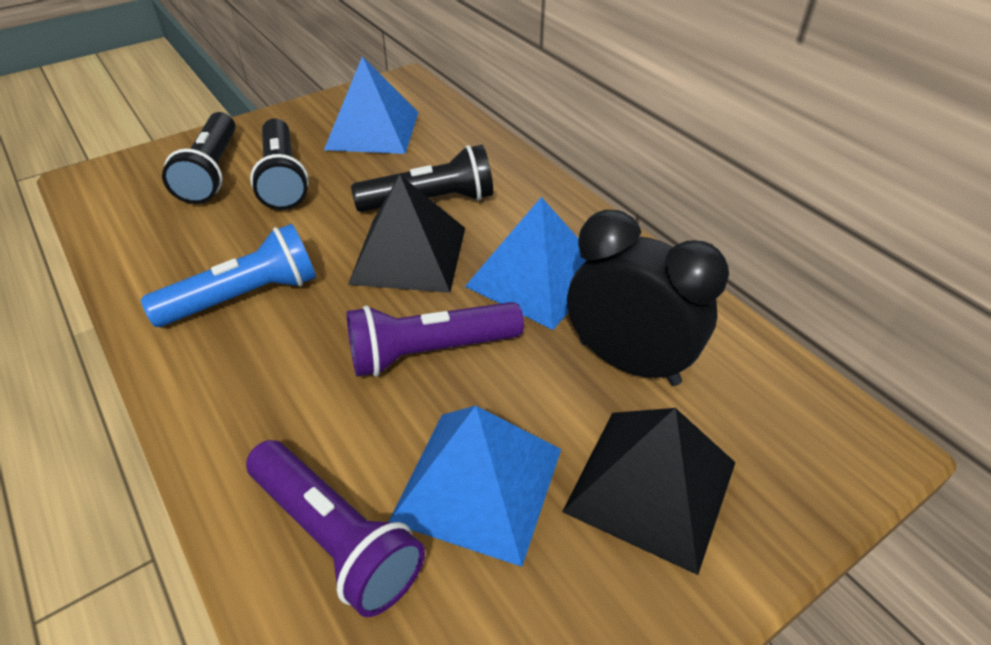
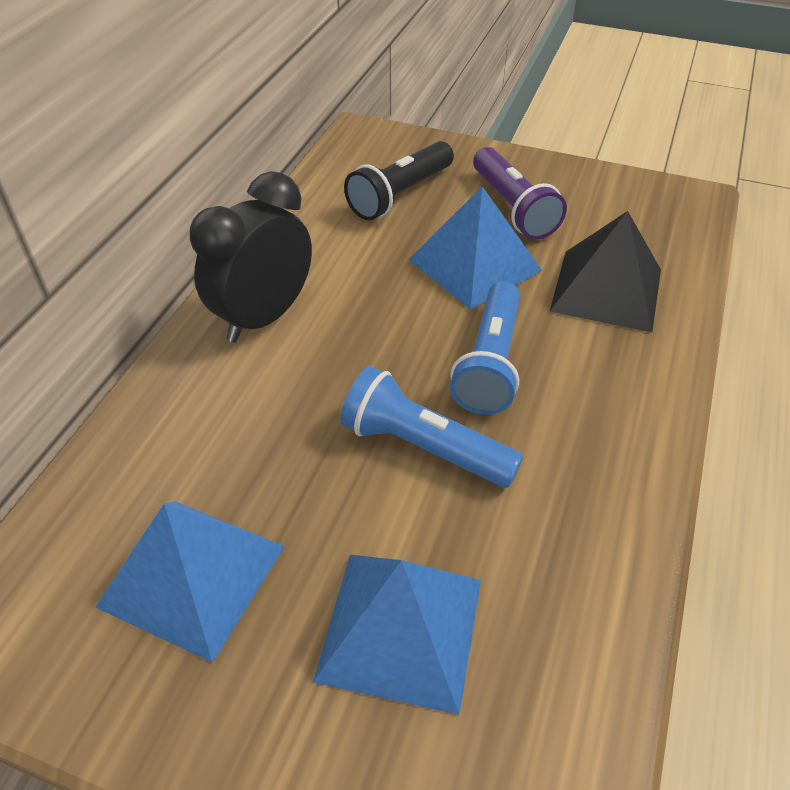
black flashlight: 3 -> 1
black pyramid: 2 -> 1
blue flashlight: 1 -> 2
purple flashlight: 2 -> 1

